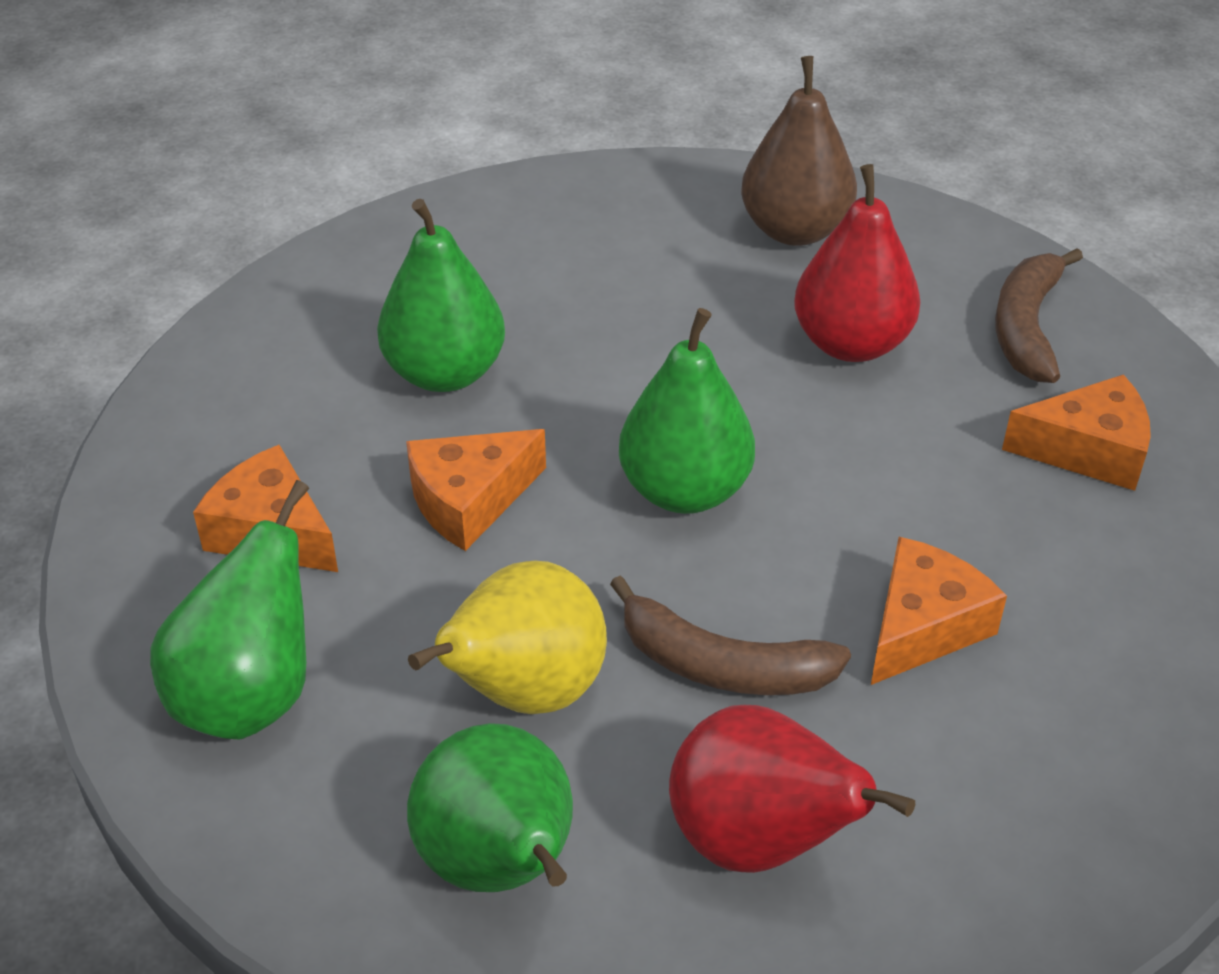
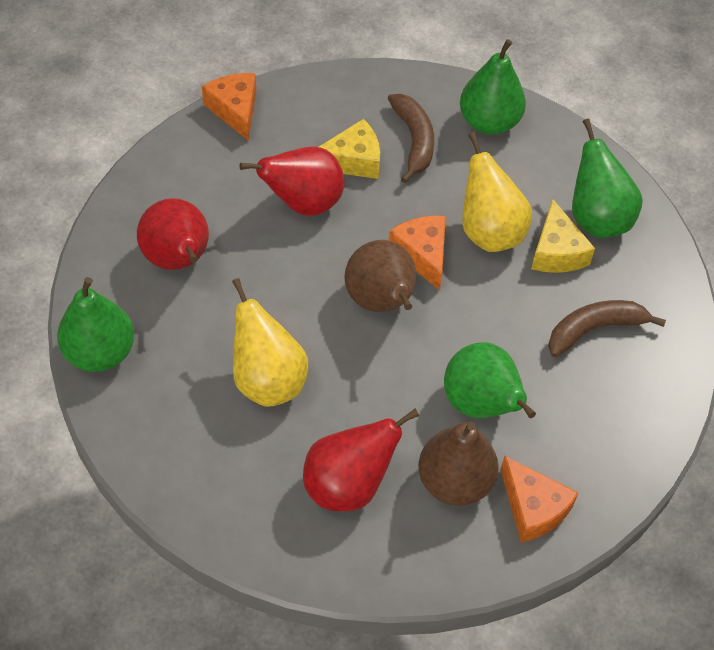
brown pear: 1 -> 2
orange cheese: 4 -> 3
red pear: 2 -> 3
yellow cheese: 0 -> 2
yellow pear: 1 -> 2

